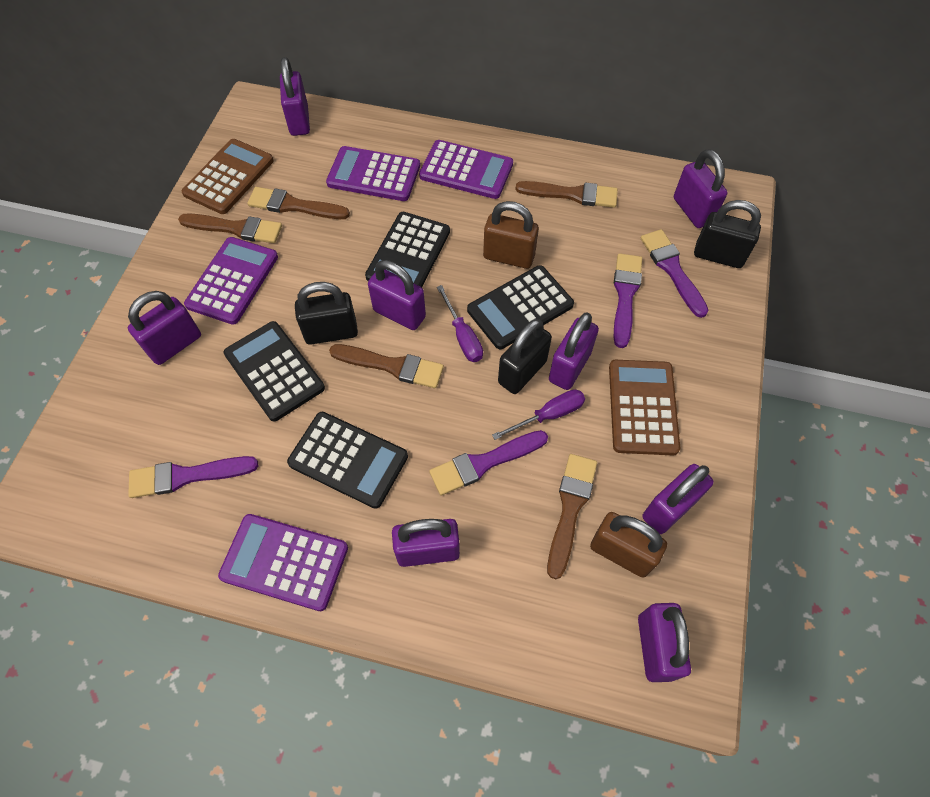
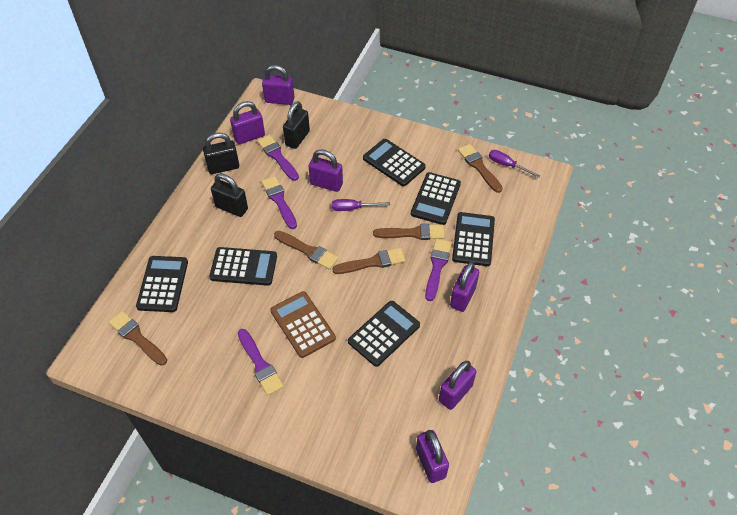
black calculator: 4 -> 6
brown calculator: 2 -> 1
brown padlock: 2 -> 0
purple calculator: 4 -> 0
purple padlock: 8 -> 6

